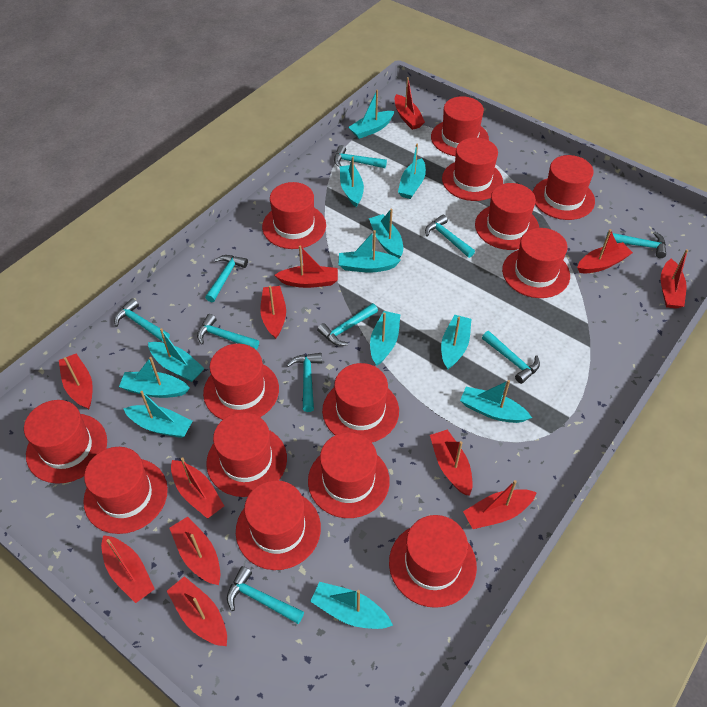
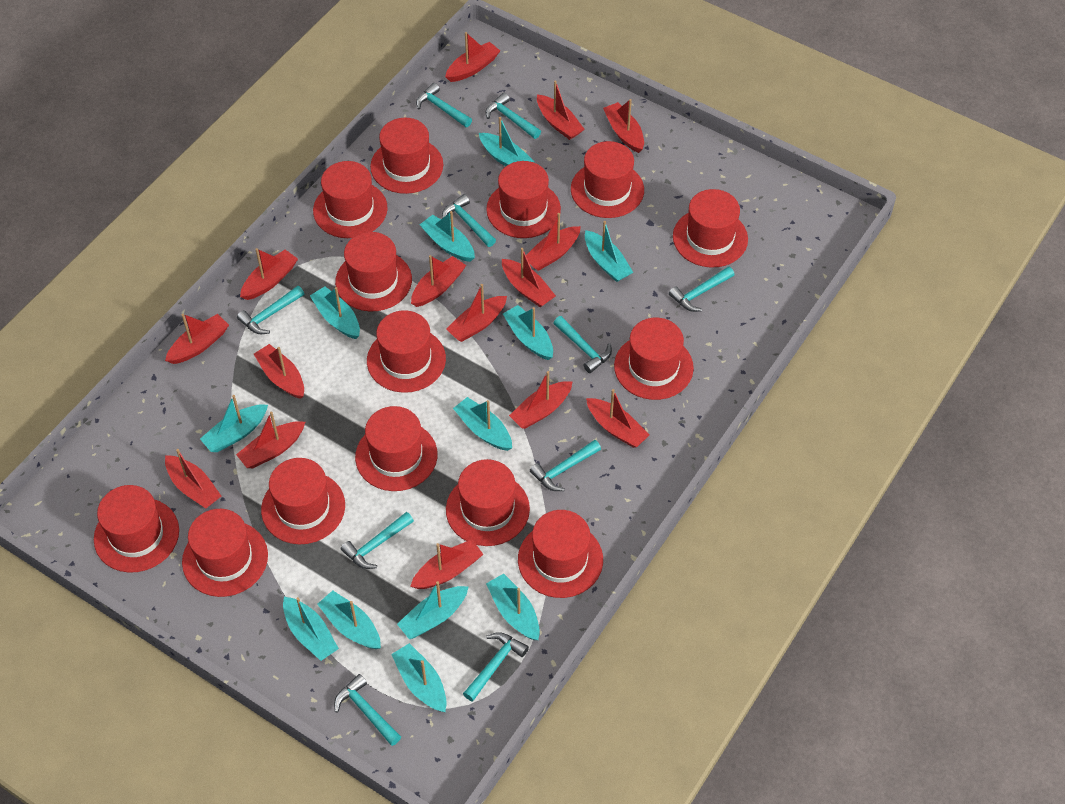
red boat: 12 -> 15

